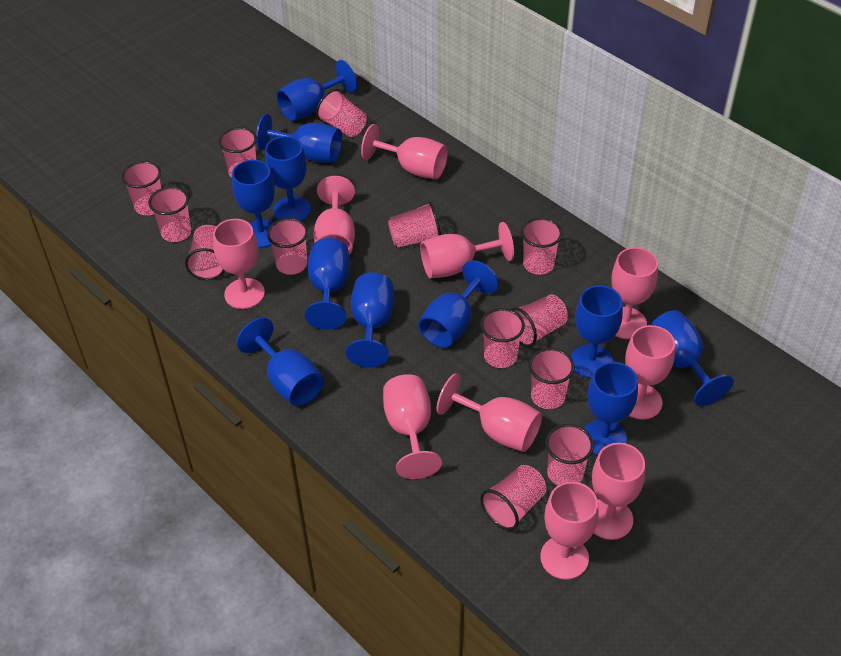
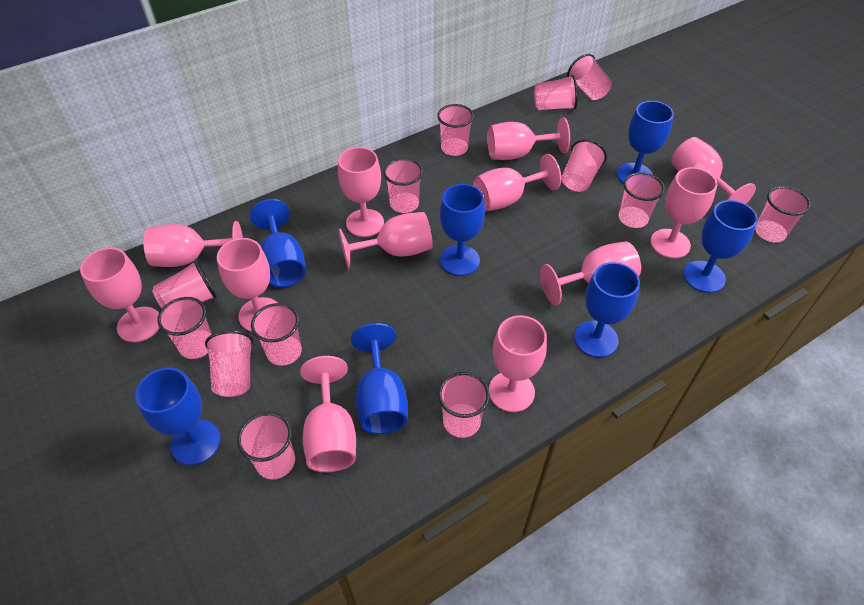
blue goblet: 11 -> 7
pink goblet: 10 -> 12

